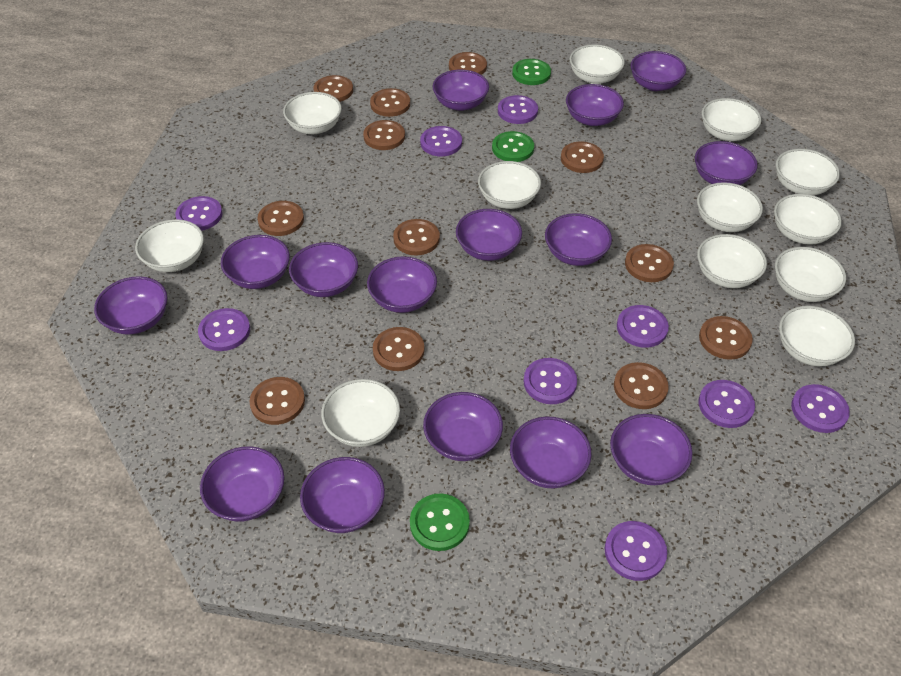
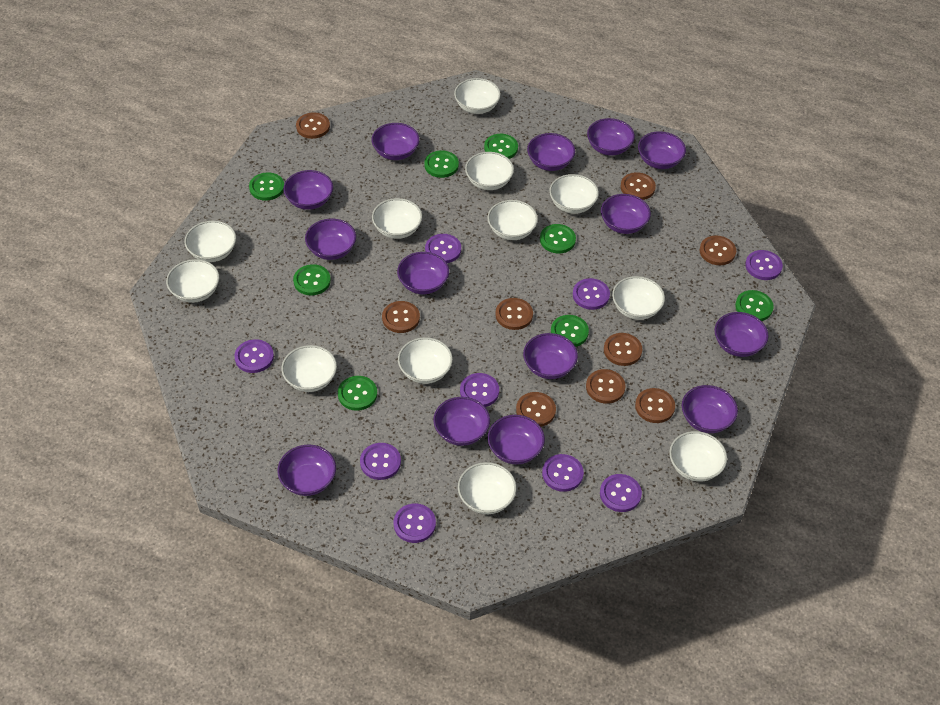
brown button: 12 -> 9
green button: 3 -> 8
purple bowl: 15 -> 14

